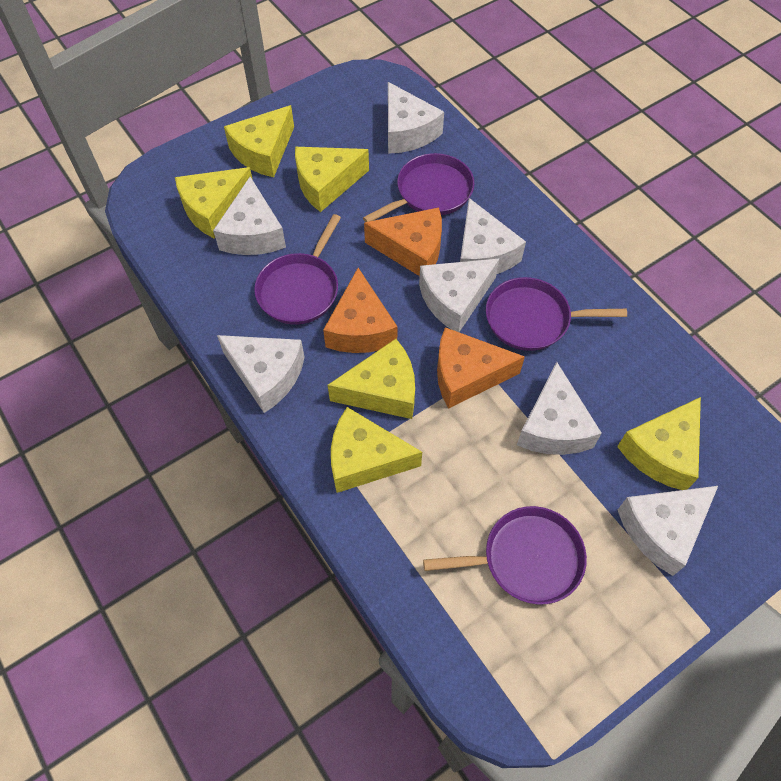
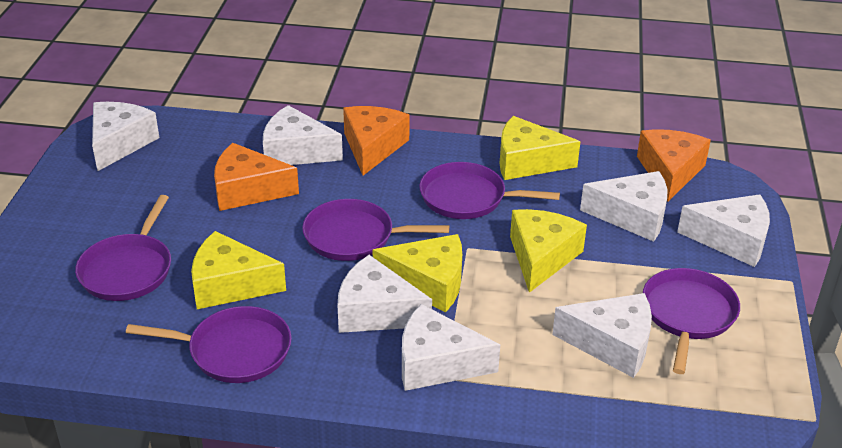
purple pan: 4 -> 5
yellow cheese: 6 -> 4

